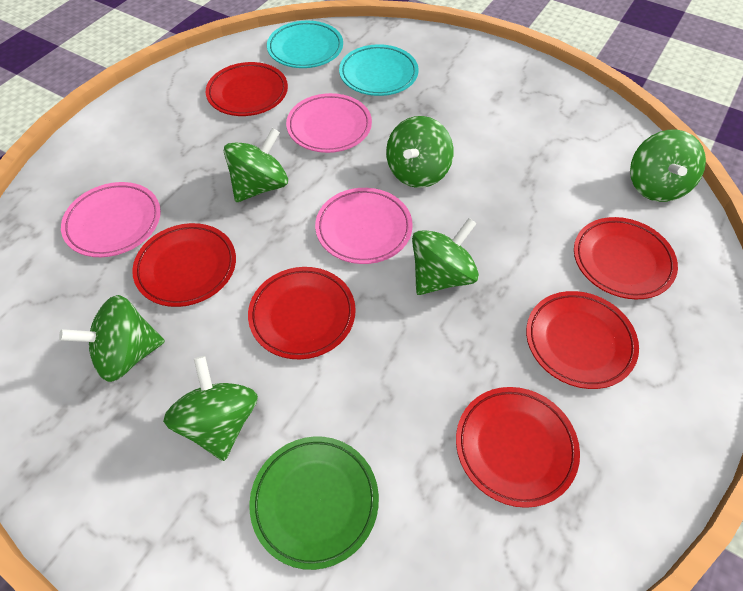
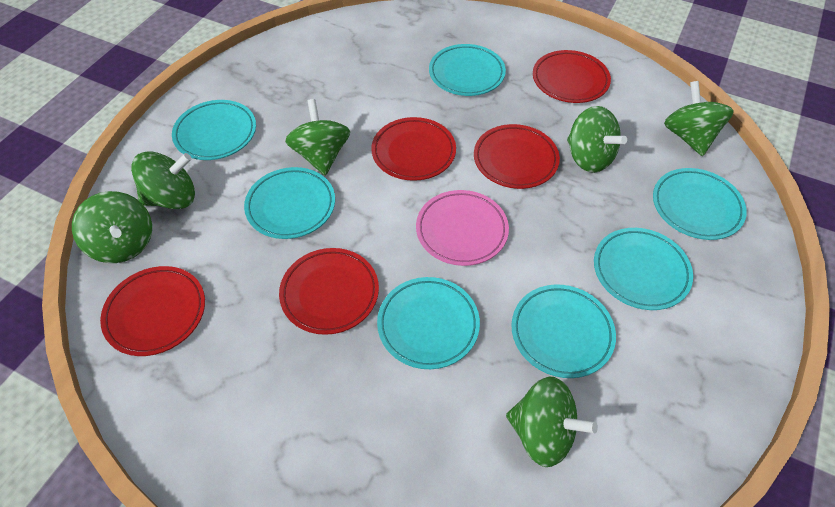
green plate: 1 -> 0
pink plate: 3 -> 1
red plate: 6 -> 5
turquoise plate: 2 -> 7

